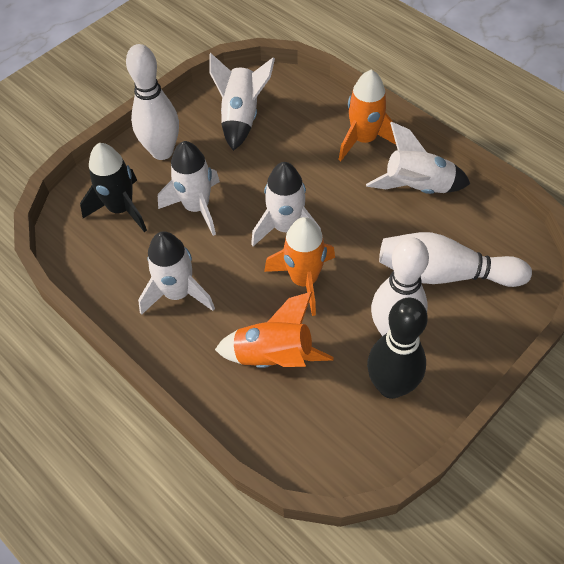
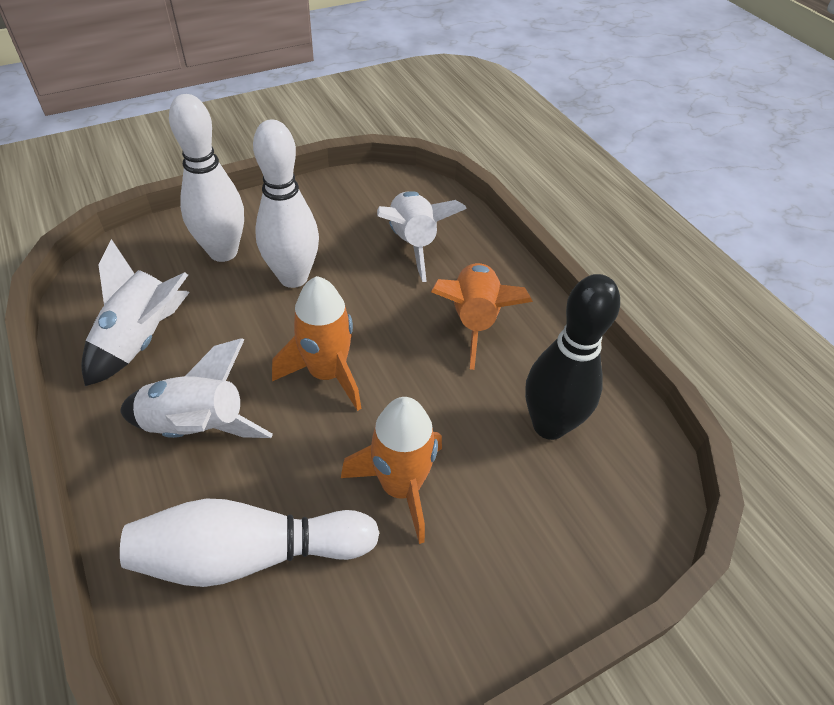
black rocket: 1 -> 0
white rocket: 5 -> 3

